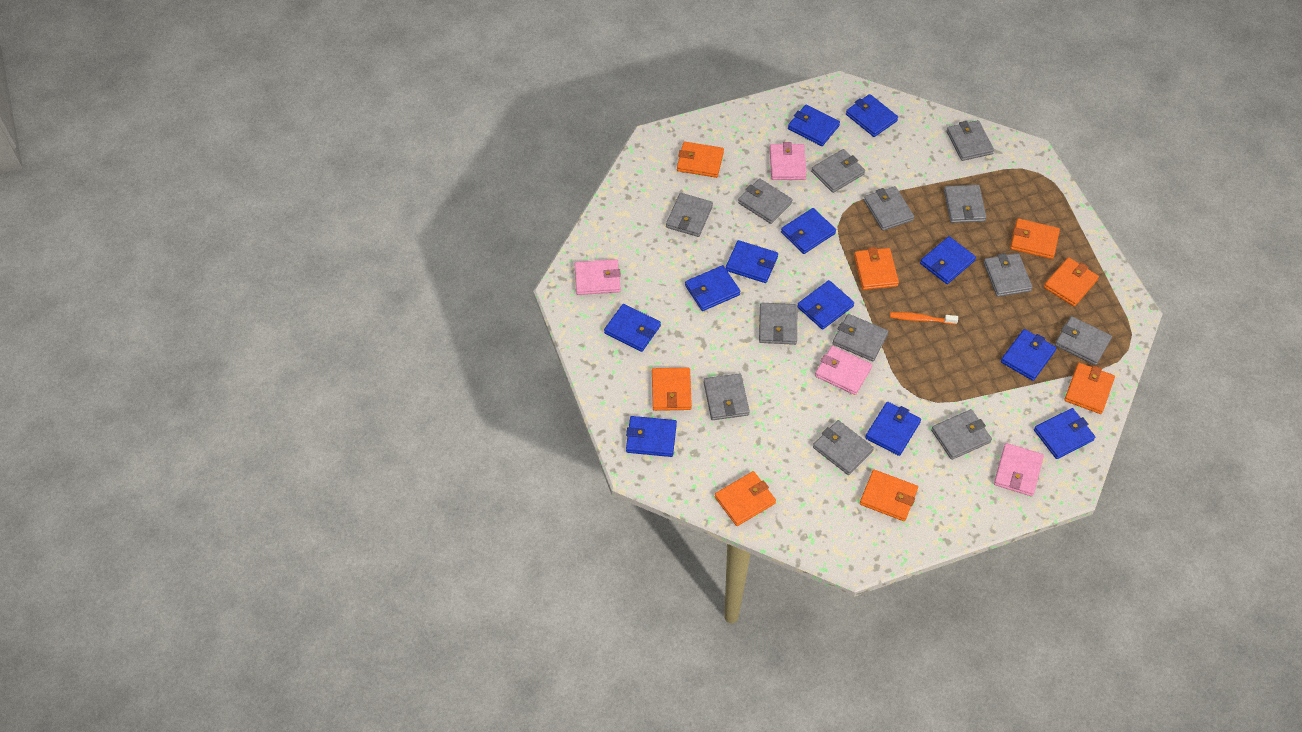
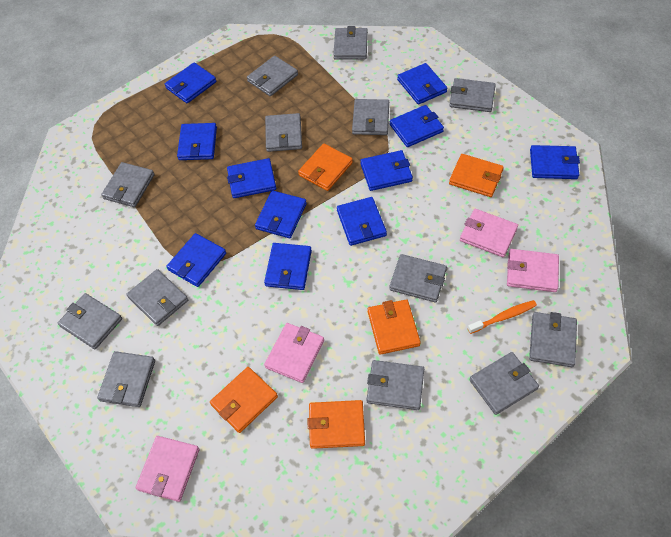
blue wallet: 12 -> 11
orange wallet: 8 -> 5

